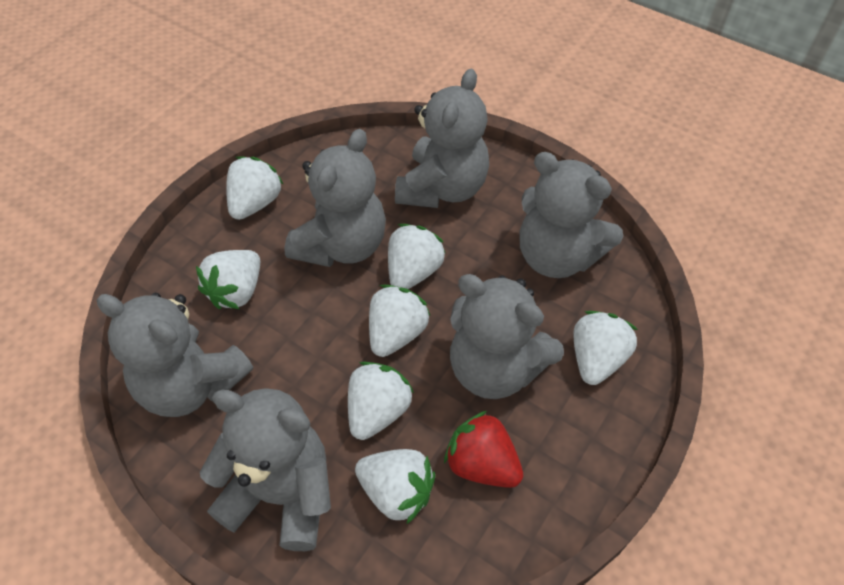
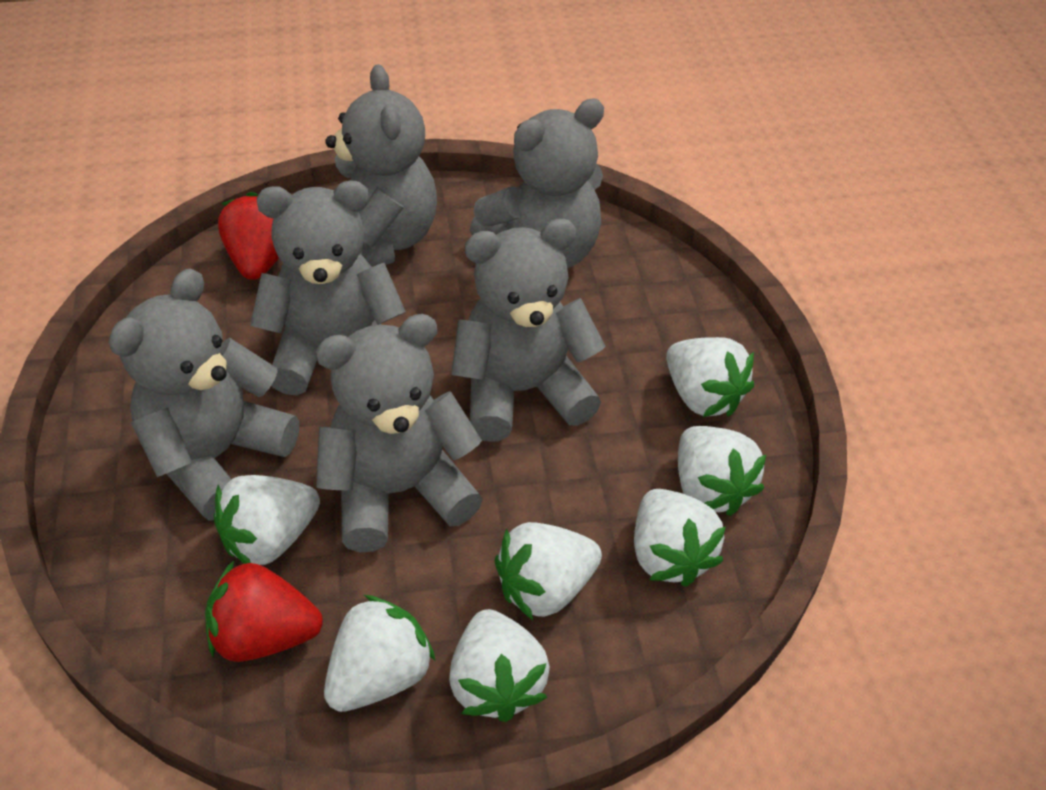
red strawberry: 1 -> 2

